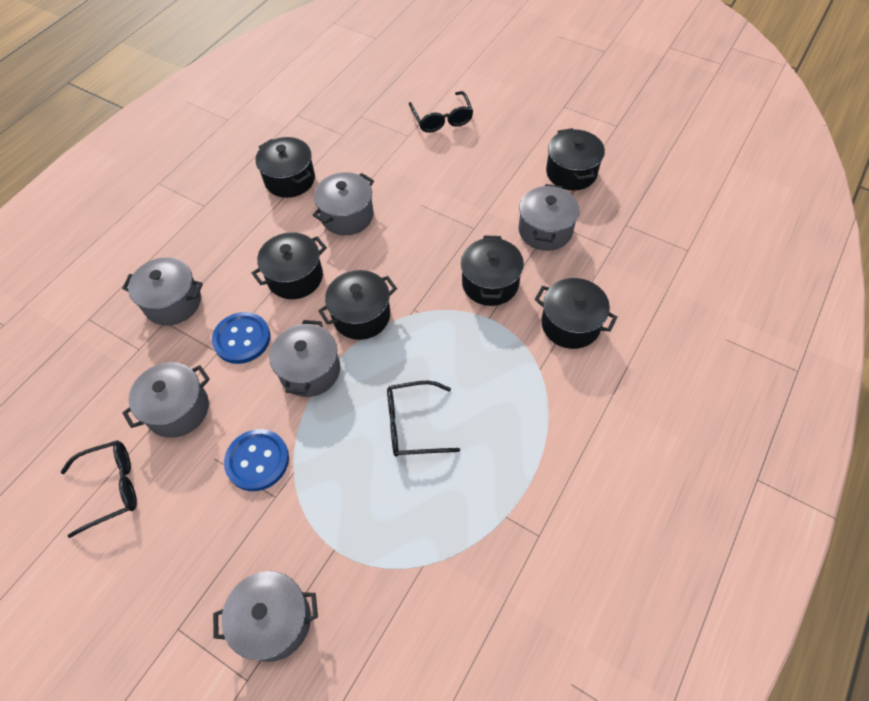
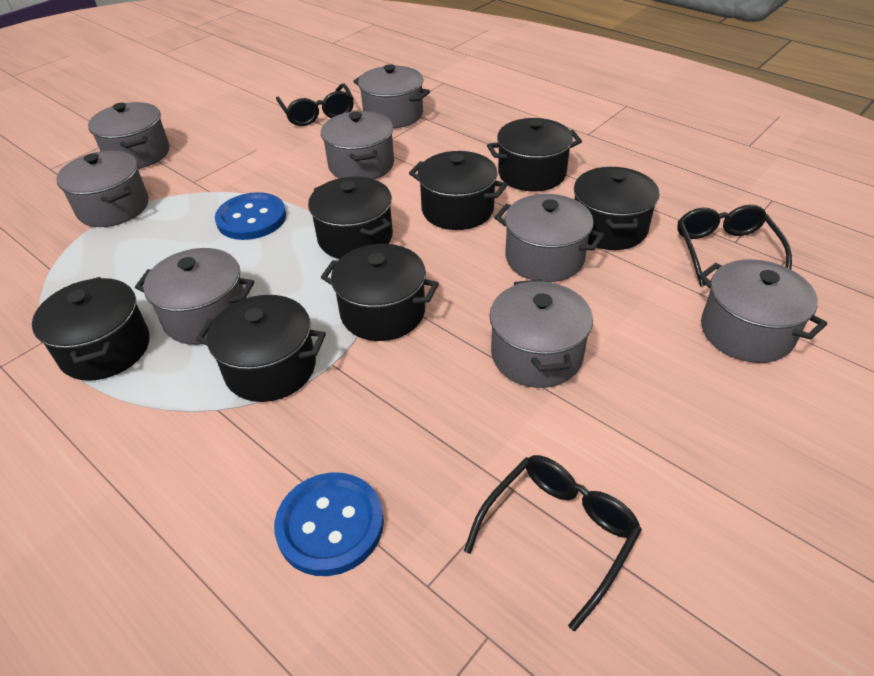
black pot: 6 -> 7
grey pot: 6 -> 8

